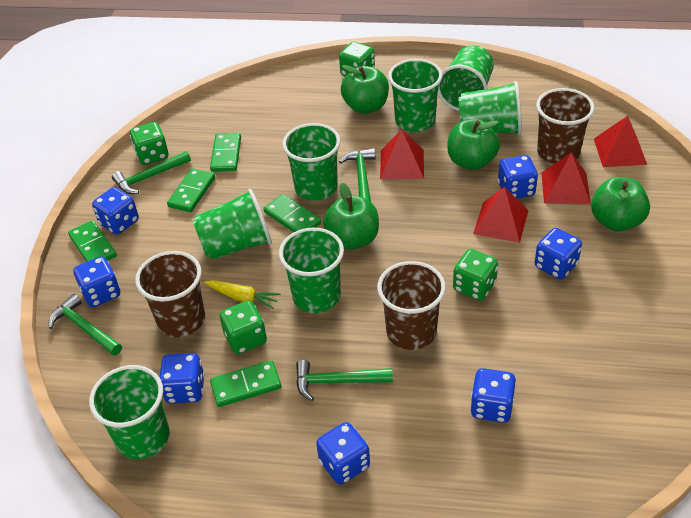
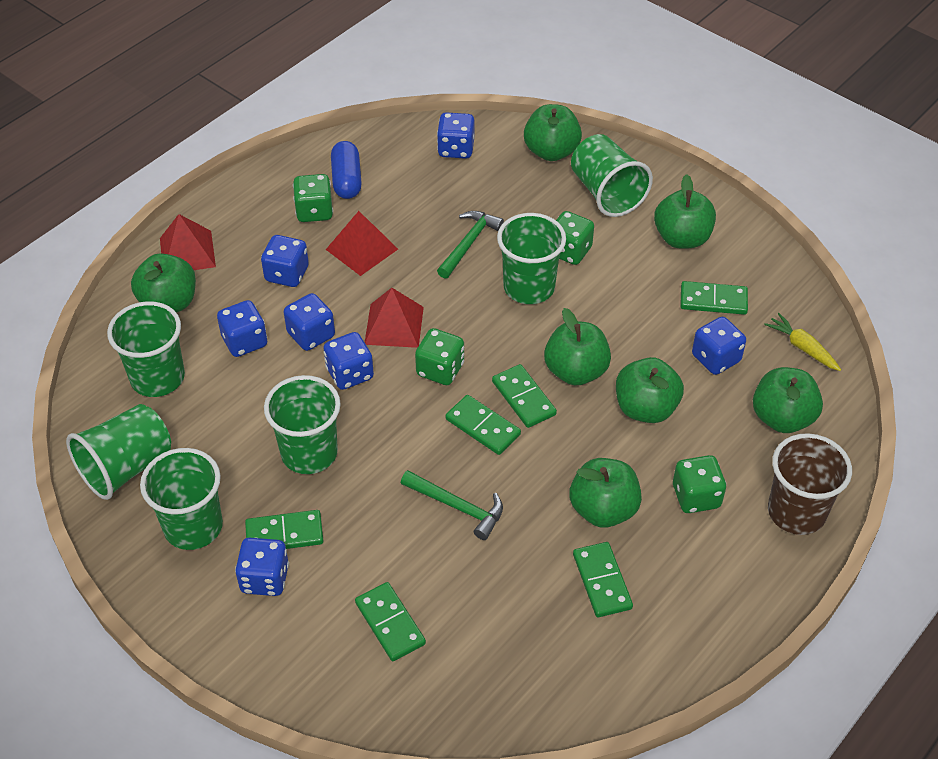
blue capsule: 0 -> 1
brown cup: 3 -> 1
green apple: 4 -> 7
green cup: 7 -> 6
green domino: 5 -> 6
green hammer: 4 -> 2
red pyramid: 4 -> 3

